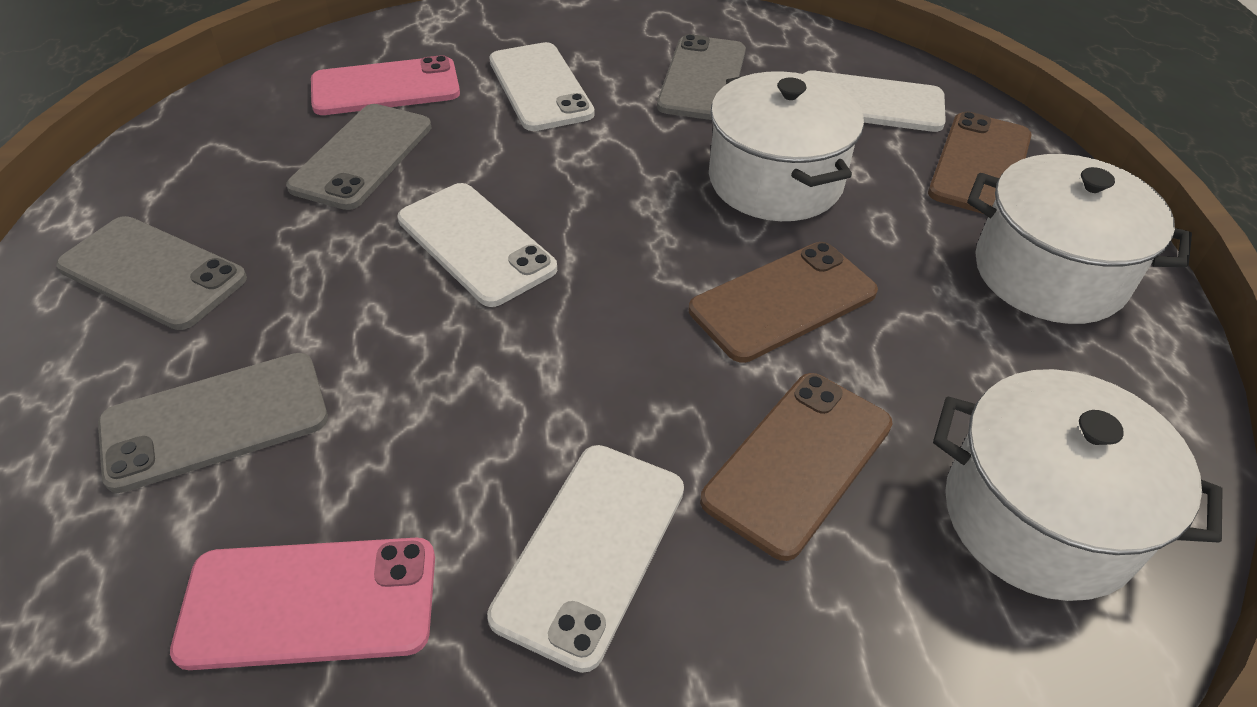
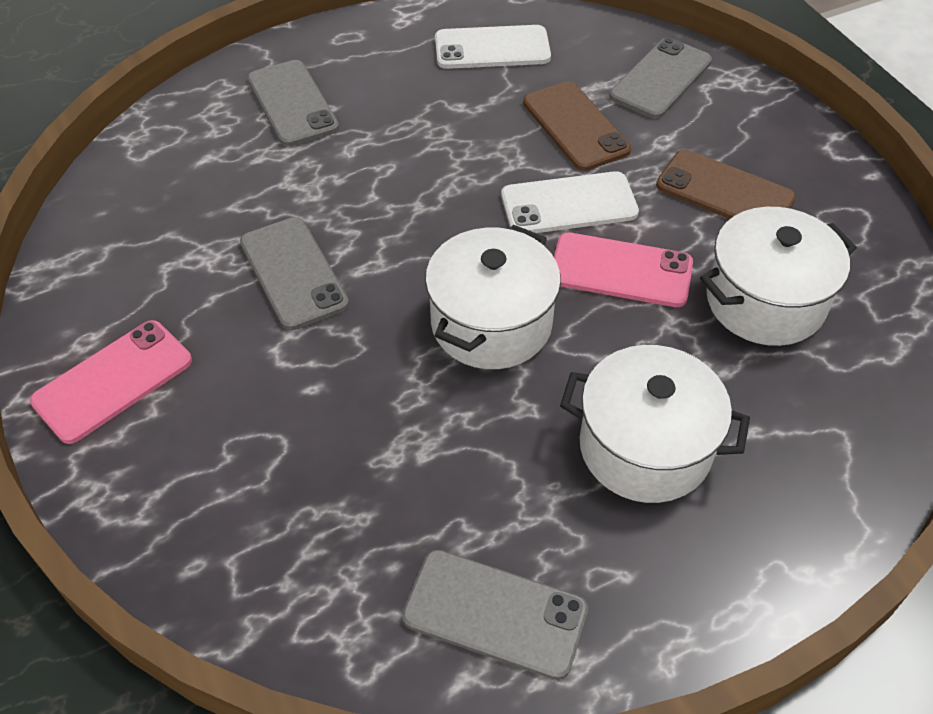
brown phone: 3 -> 2
white phone: 4 -> 2

